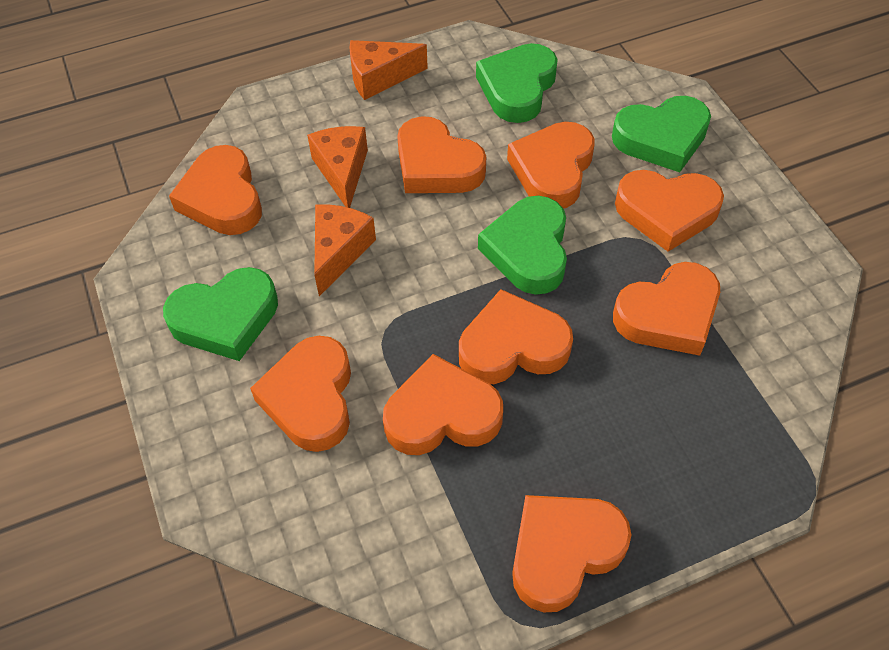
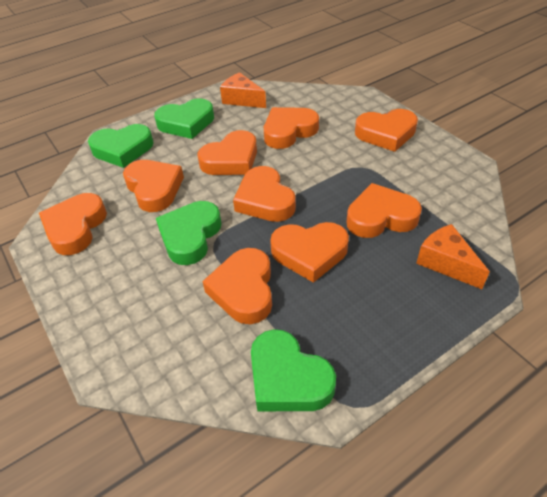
orange cheese: 3 -> 2

